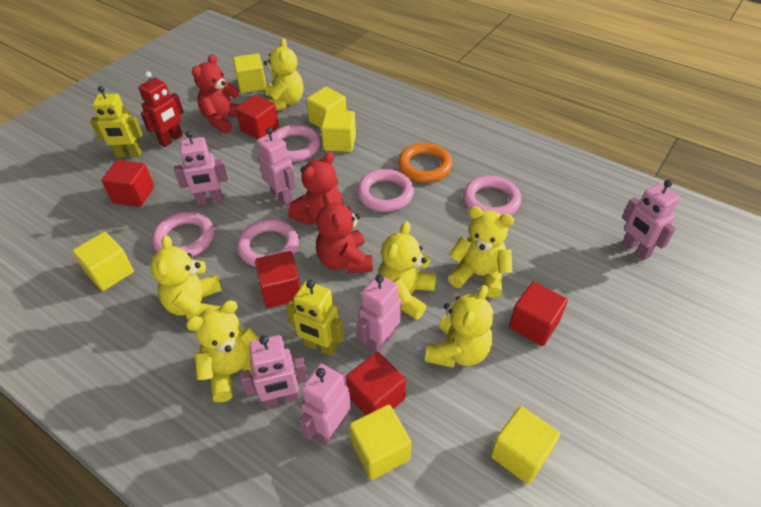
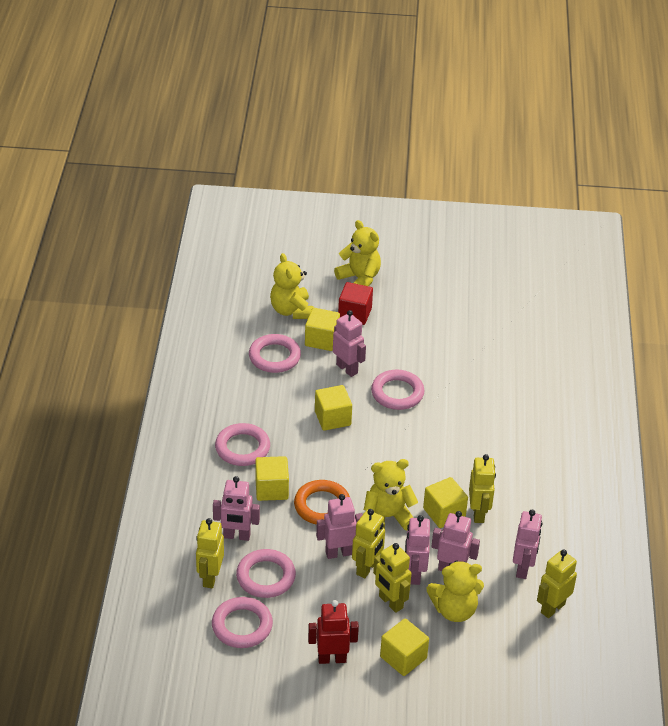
red cube: 5 -> 1
red teddy bear: 3 -> 0
yellow cube: 6 -> 5
yellow robot: 2 -> 5
yellow teddy bear: 6 -> 4

